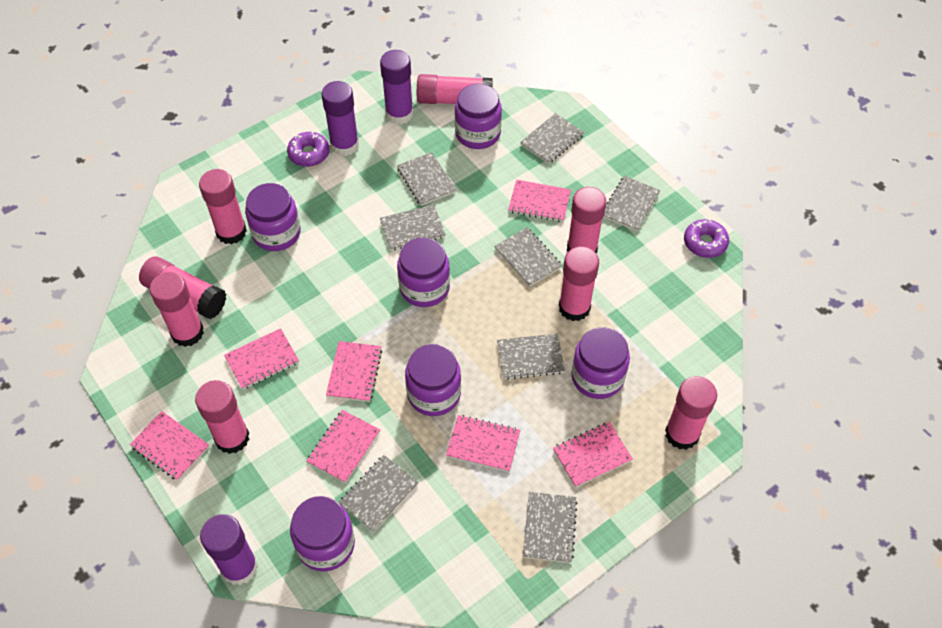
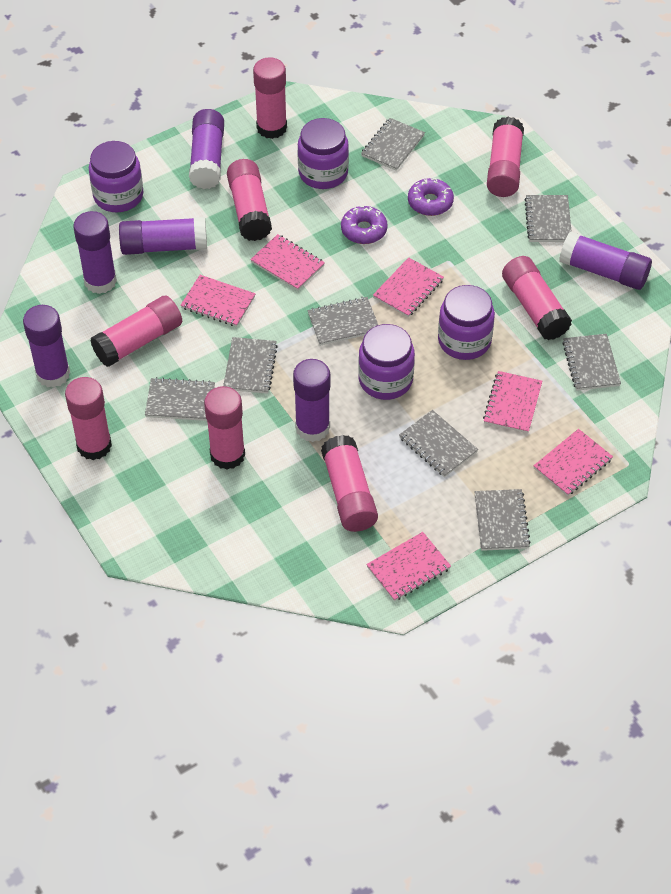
pink notebook: 7 -> 6
purple glue stick: 3 -> 6
purple jar: 6 -> 4

